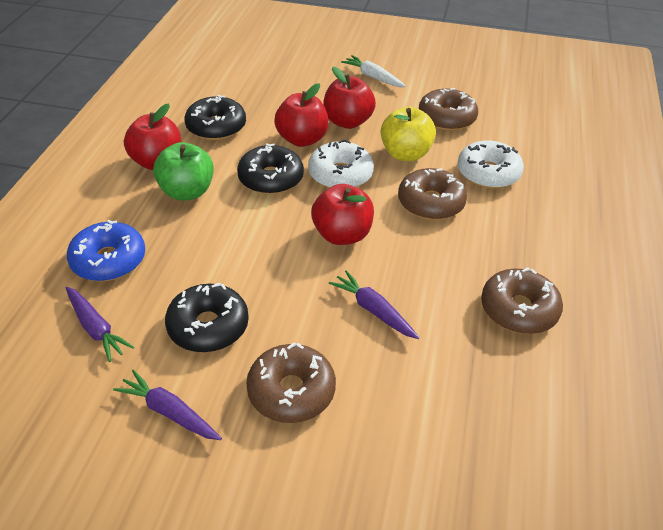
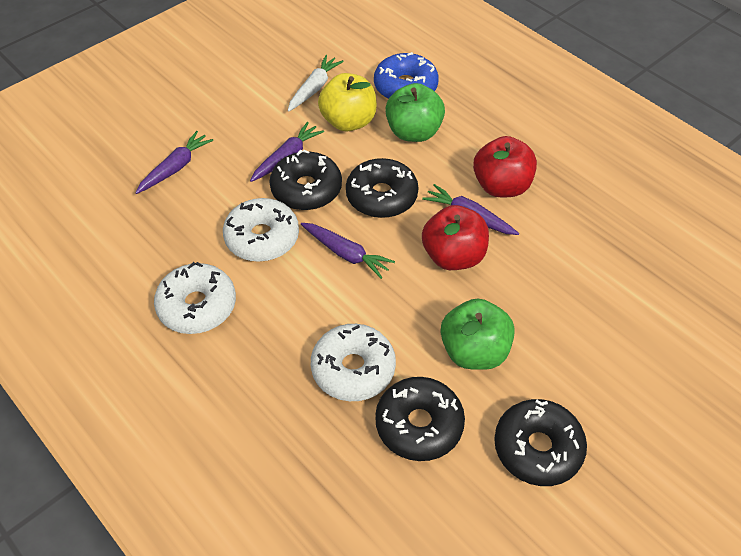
black donut: 3 -> 4
brown donut: 4 -> 0
green apple: 1 -> 2
purple carrot: 3 -> 4
red apple: 4 -> 2
white donut: 2 -> 3

